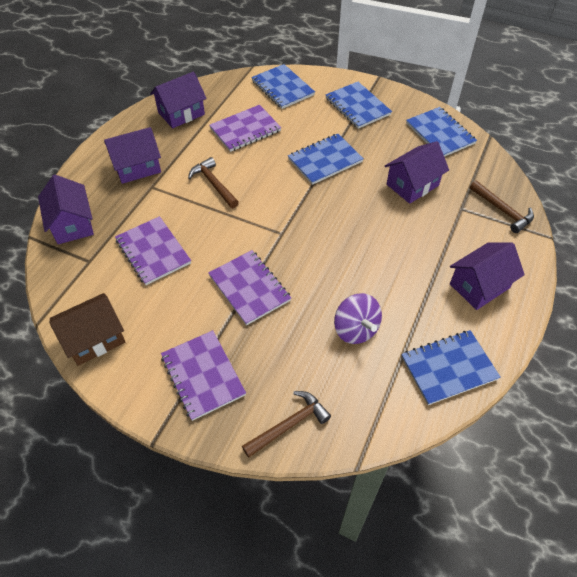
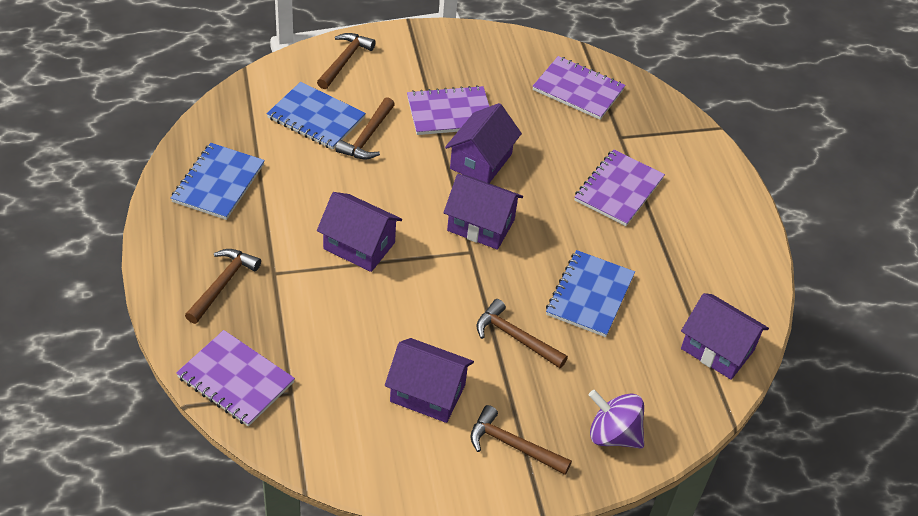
blue notebook: 5 -> 3
brown hammer: 3 -> 5
brown house: 1 -> 0

